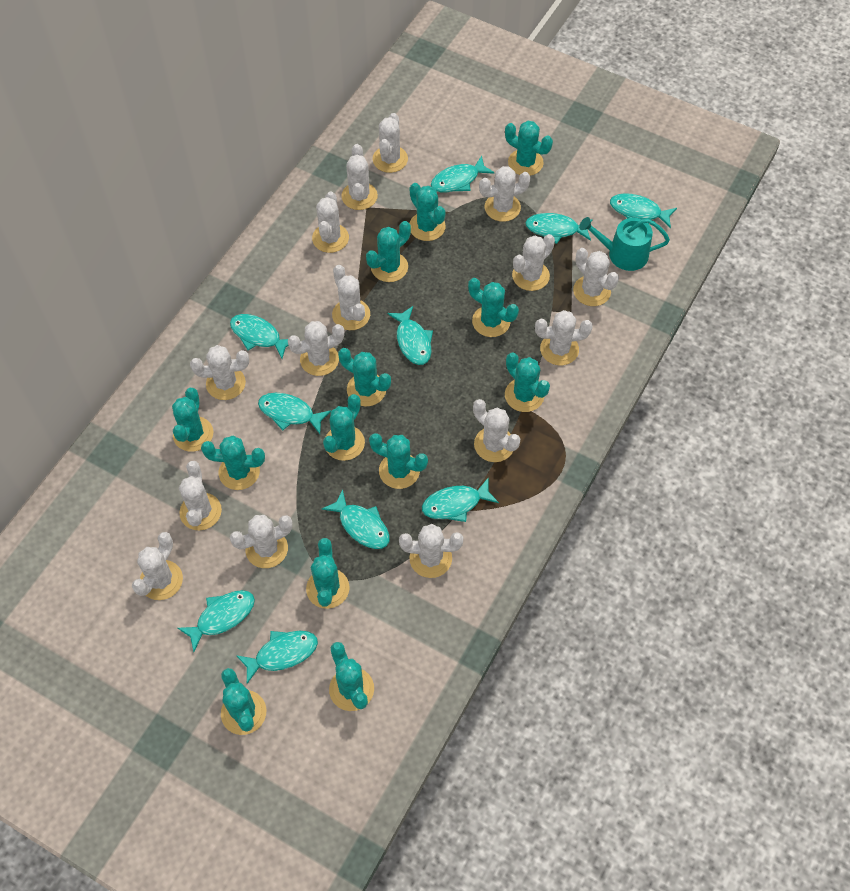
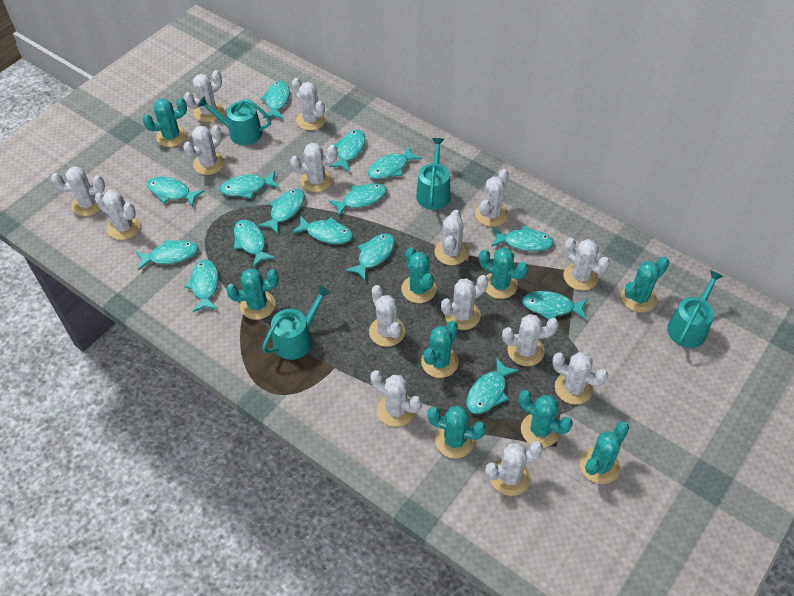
turquoise cactus: 13 -> 9
turquoise fish: 10 -> 15
turquoise watering can: 1 -> 4

